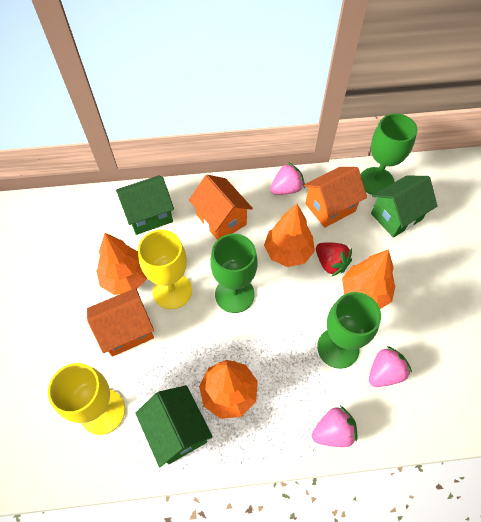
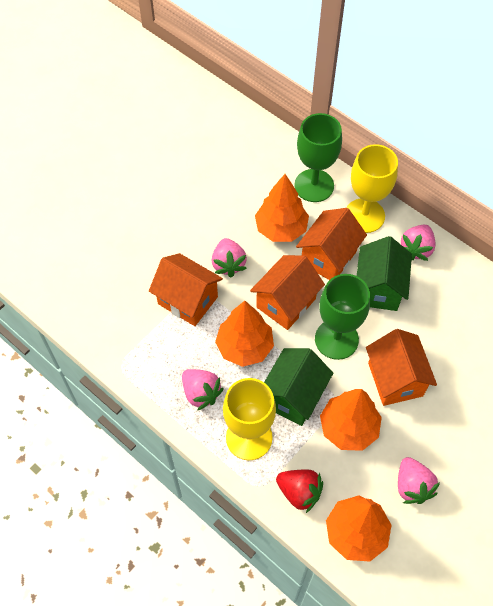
green goblet: 3 -> 2
green house: 3 -> 2
orange house: 3 -> 4
pink strawberry: 3 -> 4

